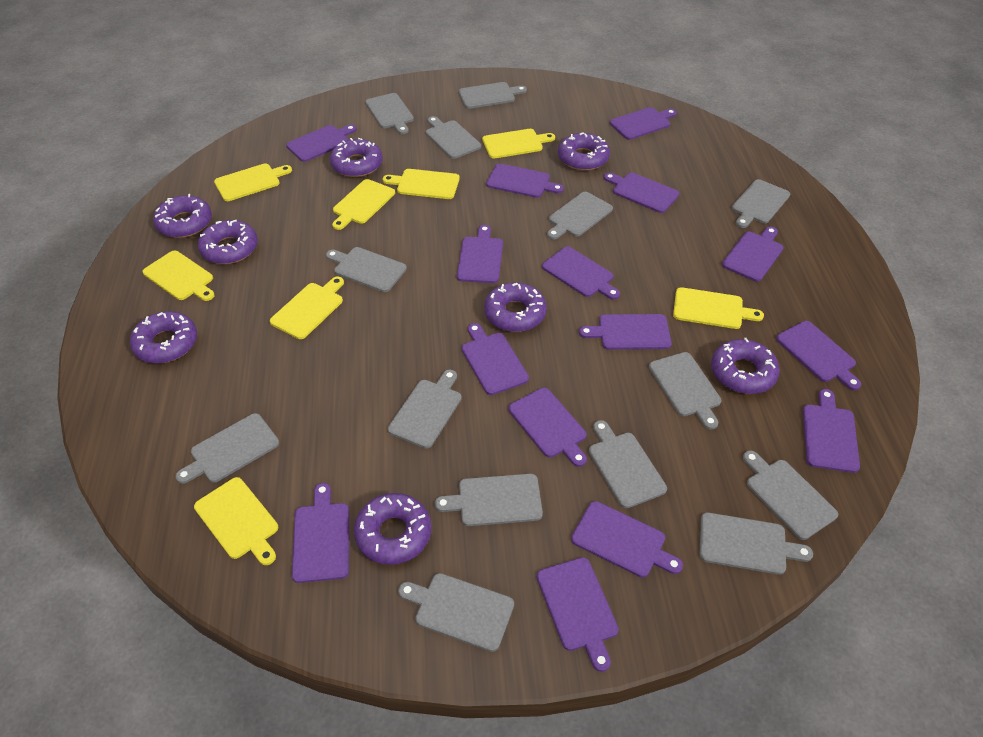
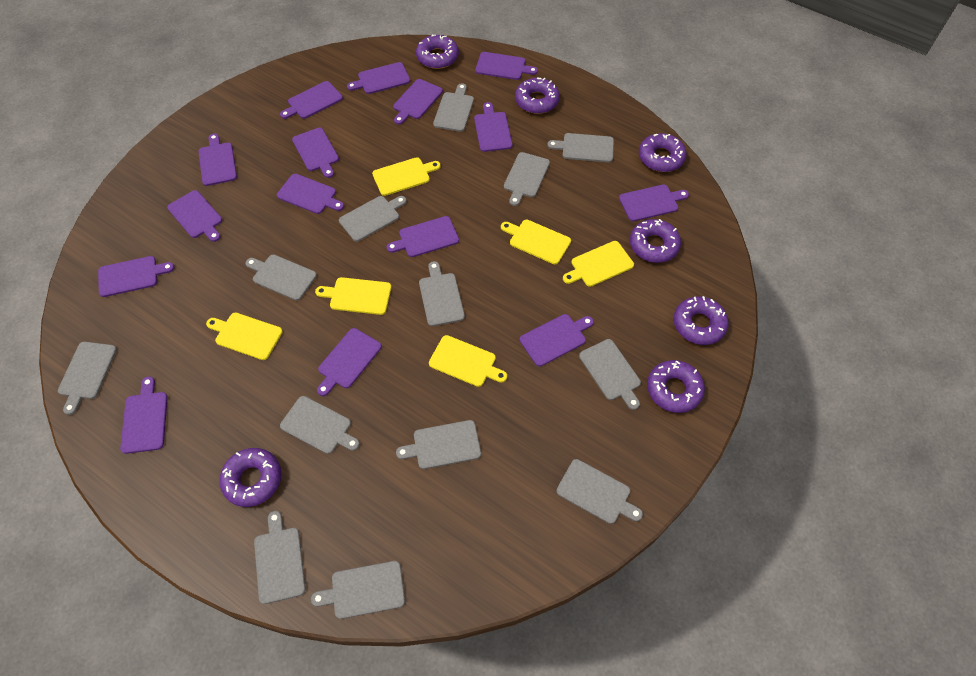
grey cutting board: 14 -> 13
purple donut: 8 -> 7
yellow cutting board: 8 -> 6

